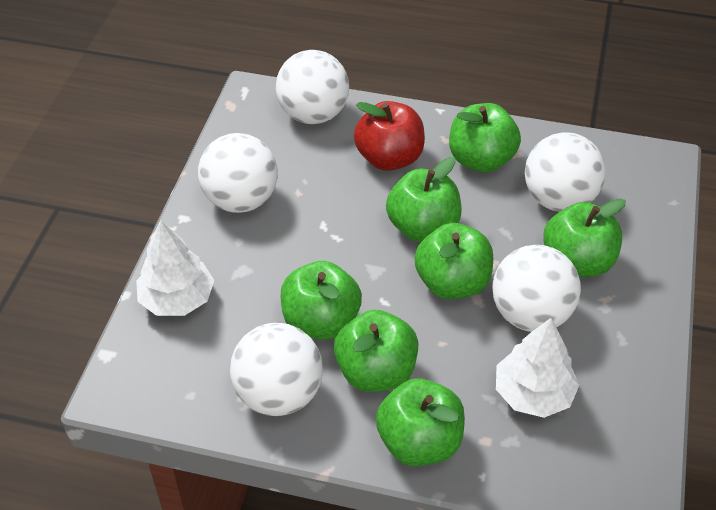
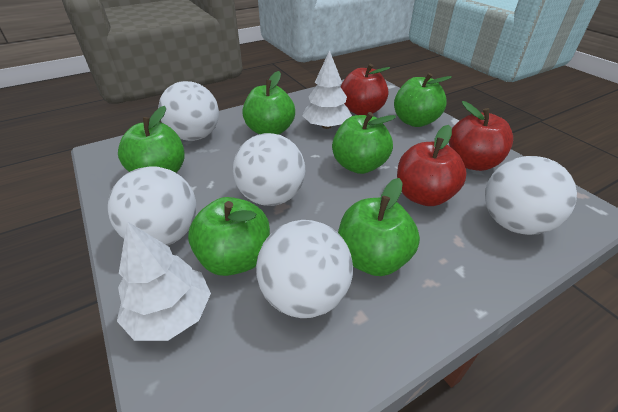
green apple: 7 -> 6
red apple: 1 -> 3

